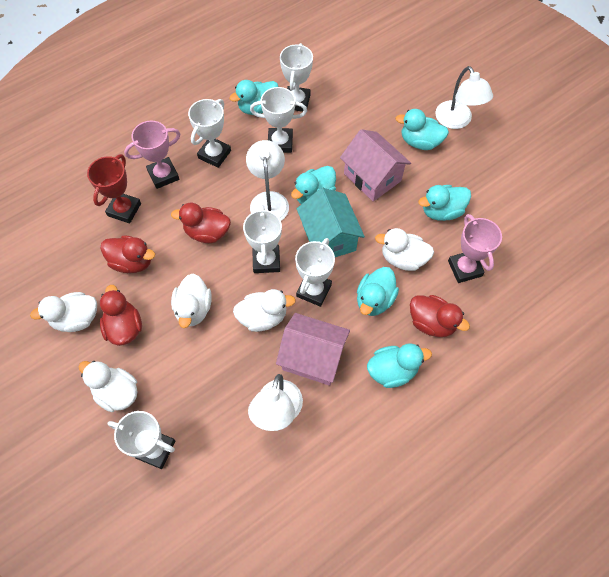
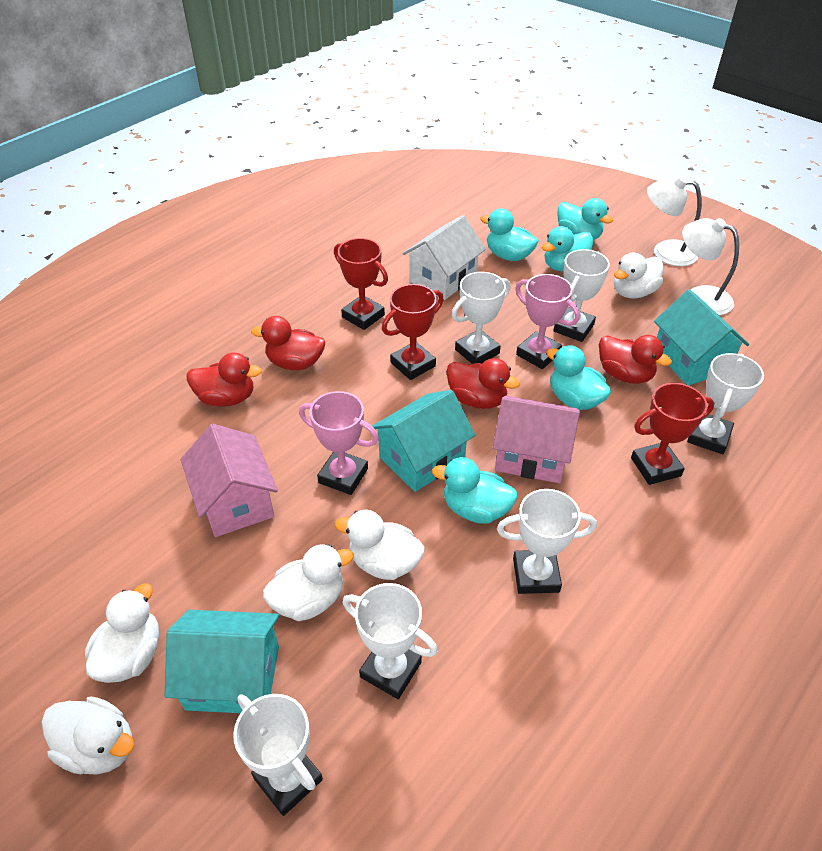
red trophy: 1 -> 3
turquoise duck: 6 -> 5
turquoise house: 1 -> 3
white house: 0 -> 1
white lamp: 3 -> 2

